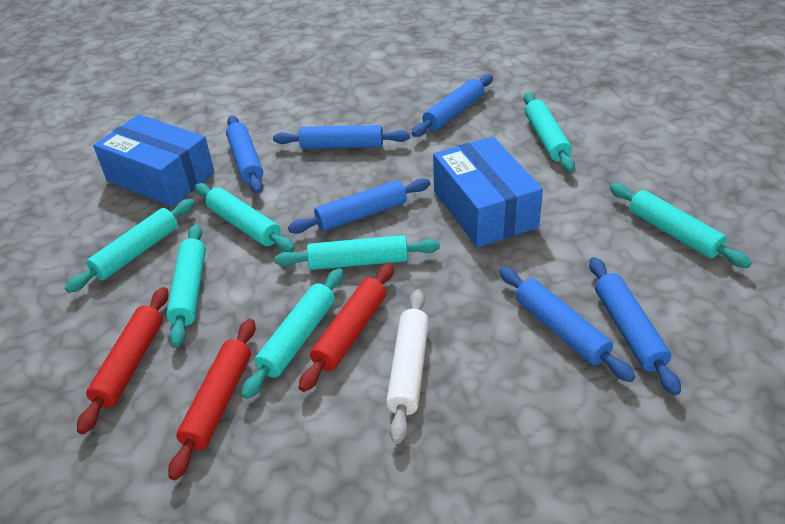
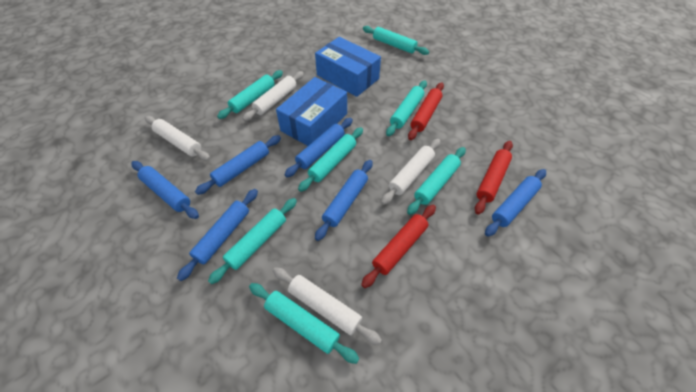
white rolling pin: 1 -> 4

